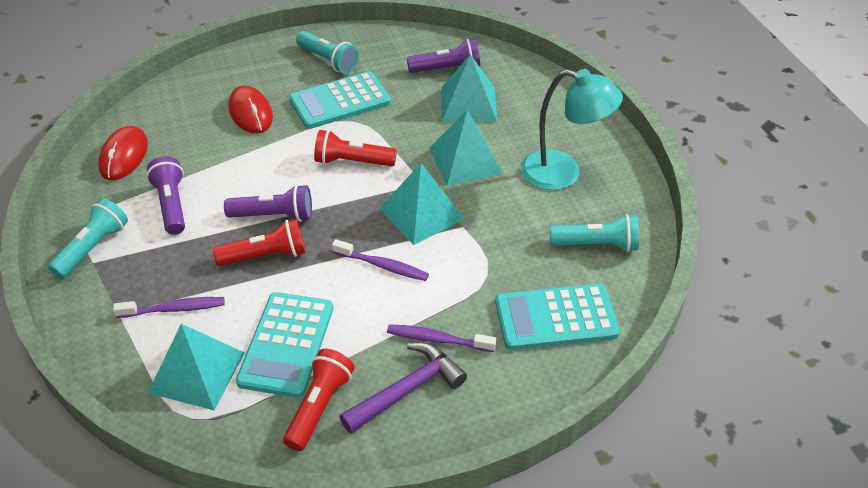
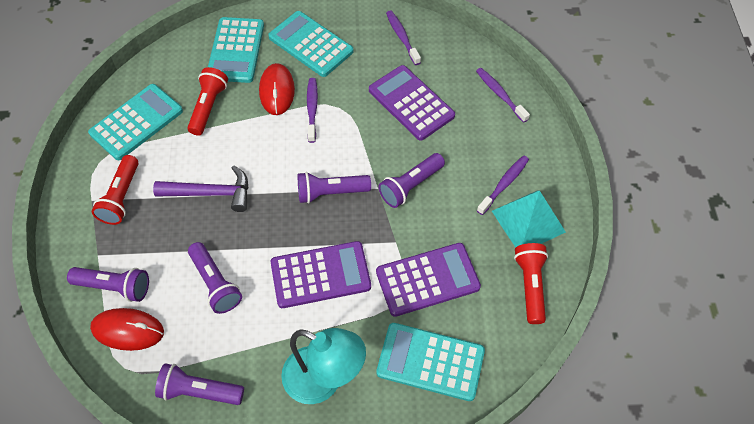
purple calculator: 0 -> 3
purple flashlight: 3 -> 5
purple toothbrush: 3 -> 4
turquoise calculator: 3 -> 4
turquoise flashlight: 3 -> 0
turquoise pyramid: 4 -> 1

